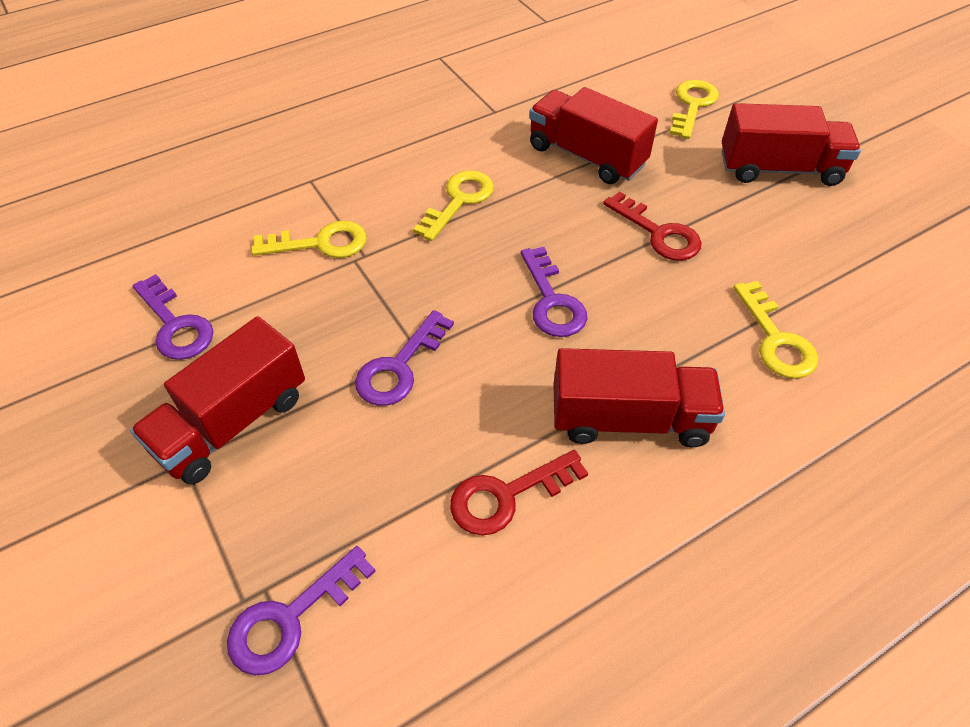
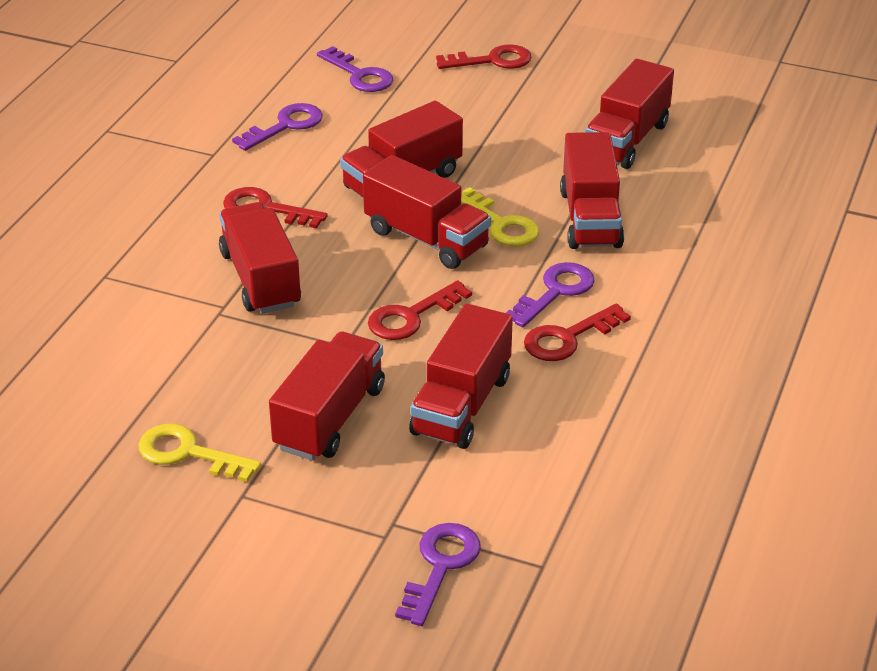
red key: 2 -> 4
red truck: 4 -> 7
yellow key: 4 -> 2

